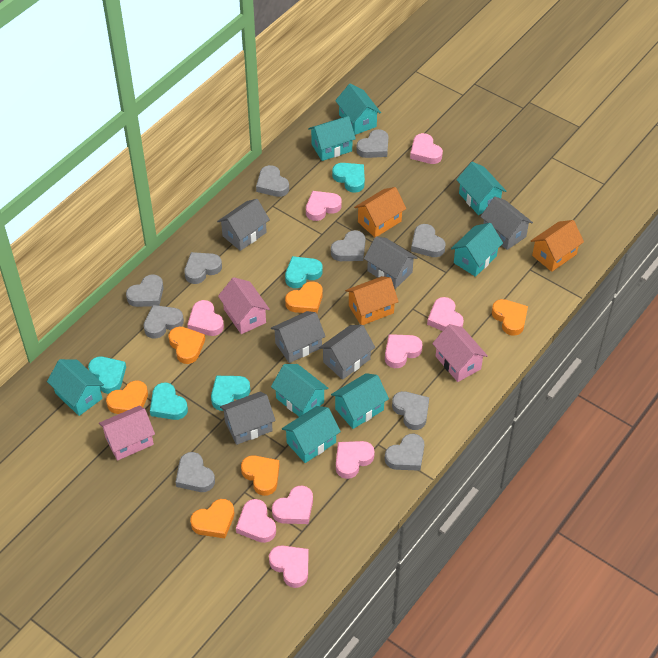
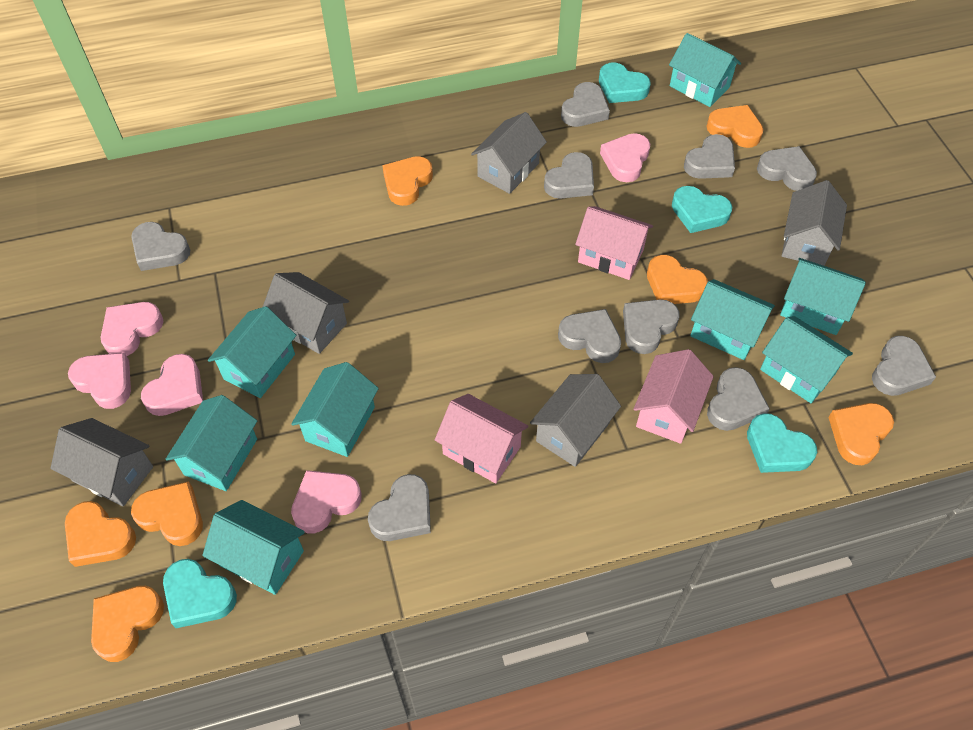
grey house: 6 -> 5
orange heart: 6 -> 7
orange house: 3 -> 0
pink heart: 9 -> 5
turquoise heart: 5 -> 4

